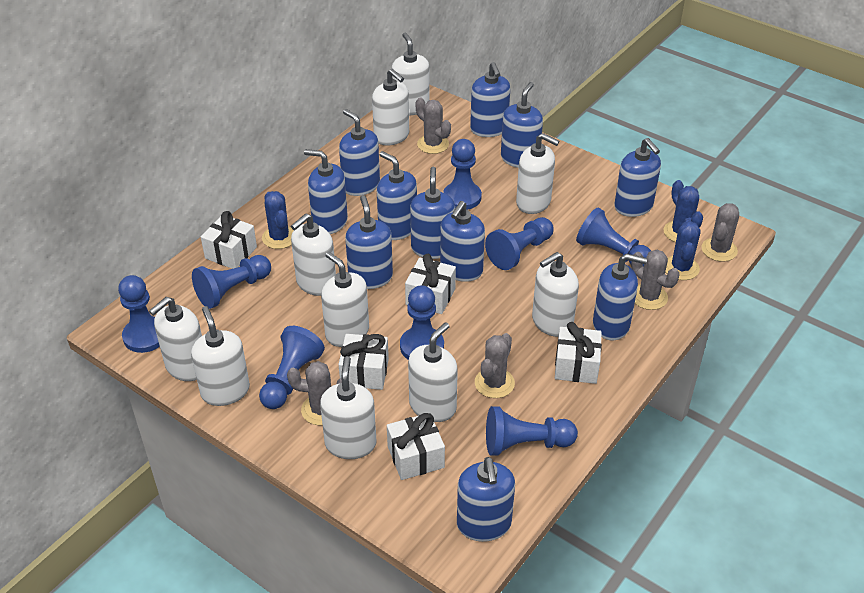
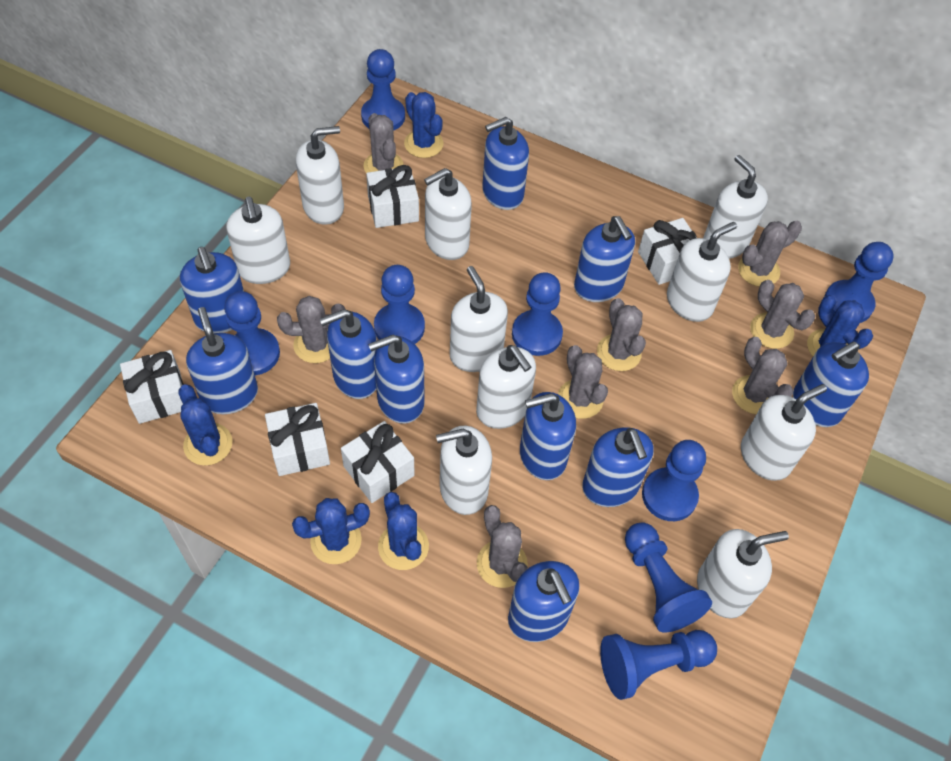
blue cactus: 3 -> 5
blue soap dispenser: 11 -> 10
grey cactus: 5 -> 8

